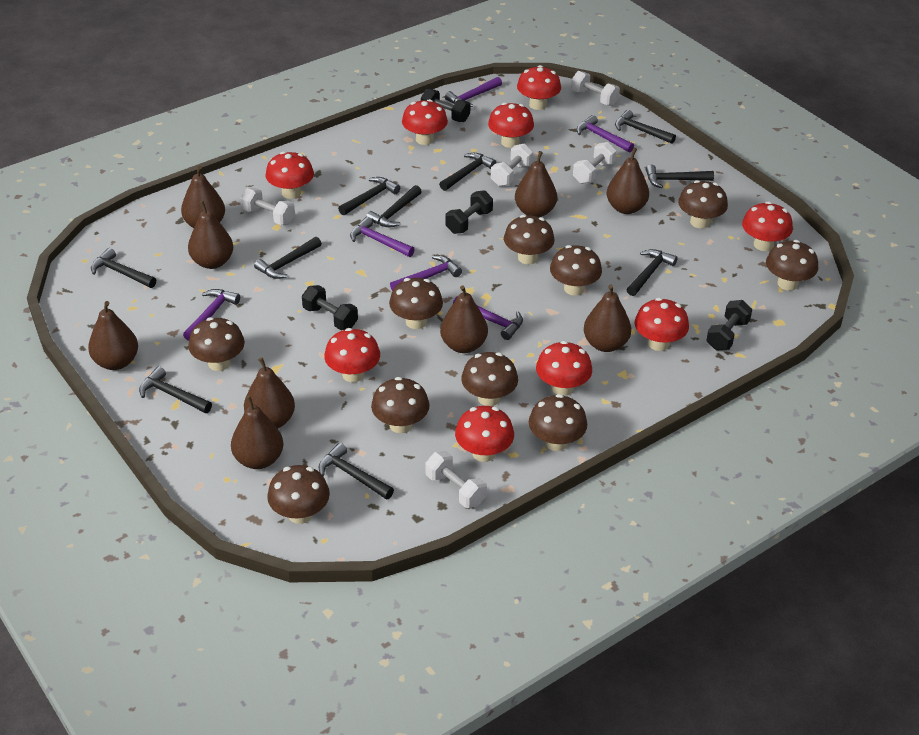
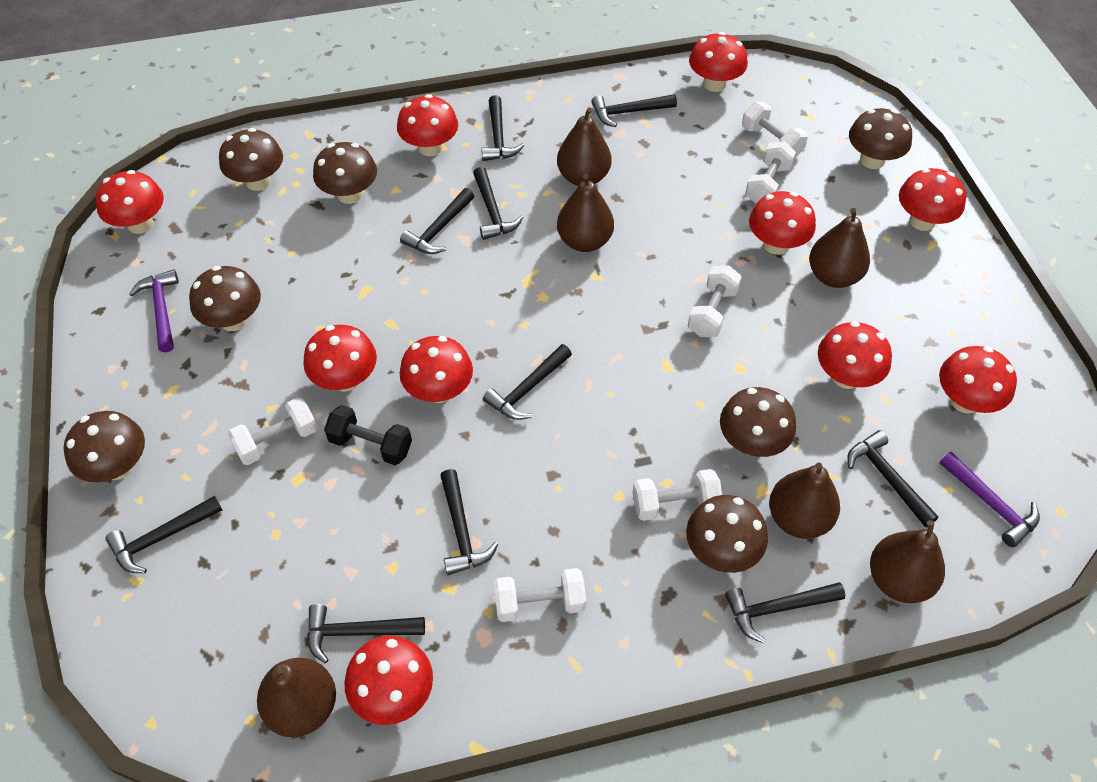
black dumbbell: 4 -> 1
brown mushroom: 10 -> 7
brown pear: 9 -> 6
purple hammer: 6 -> 2
red mushroom: 9 -> 10
white dumbbell: 5 -> 6

